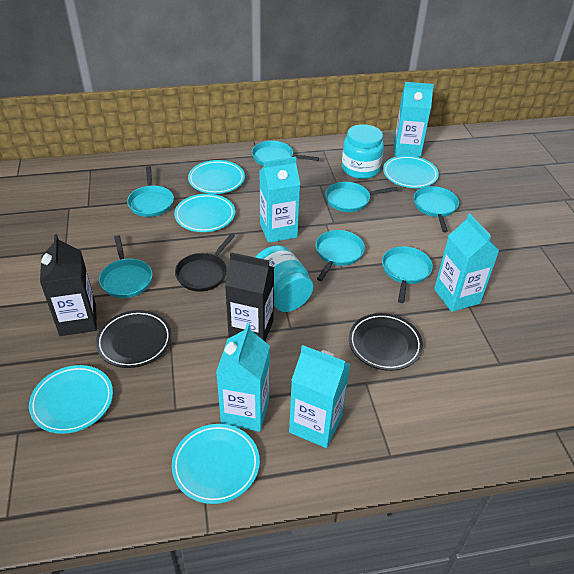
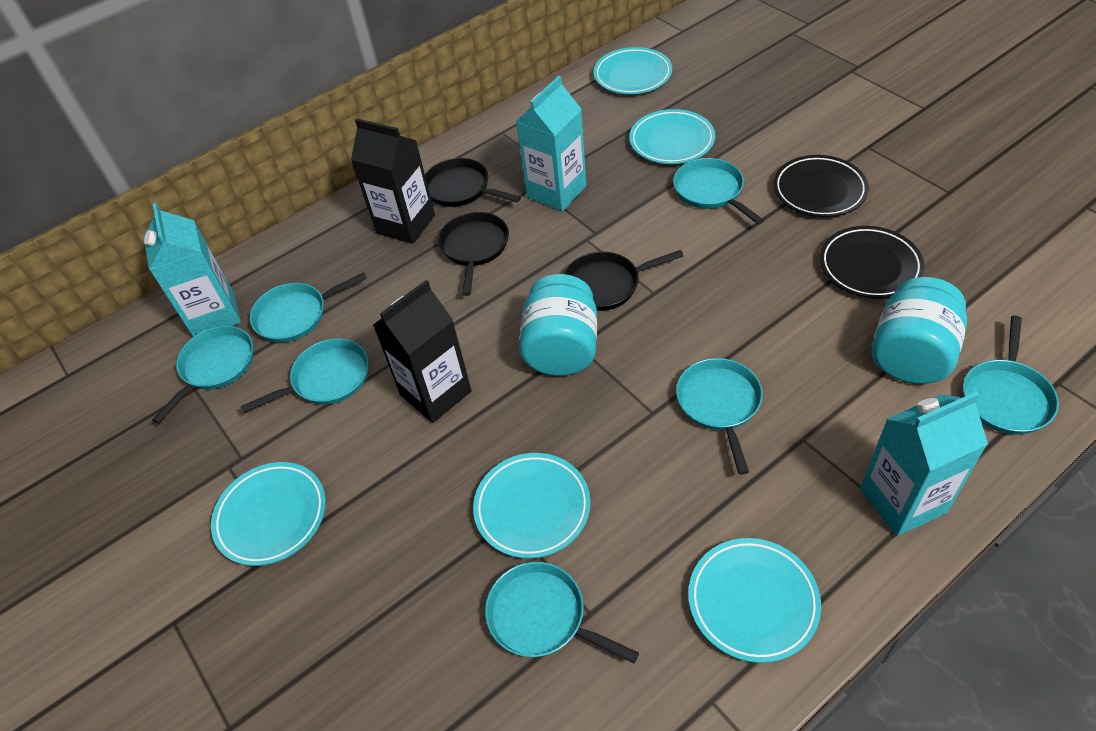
black pan: 1 -> 3
turquoise carton: 5 -> 3

